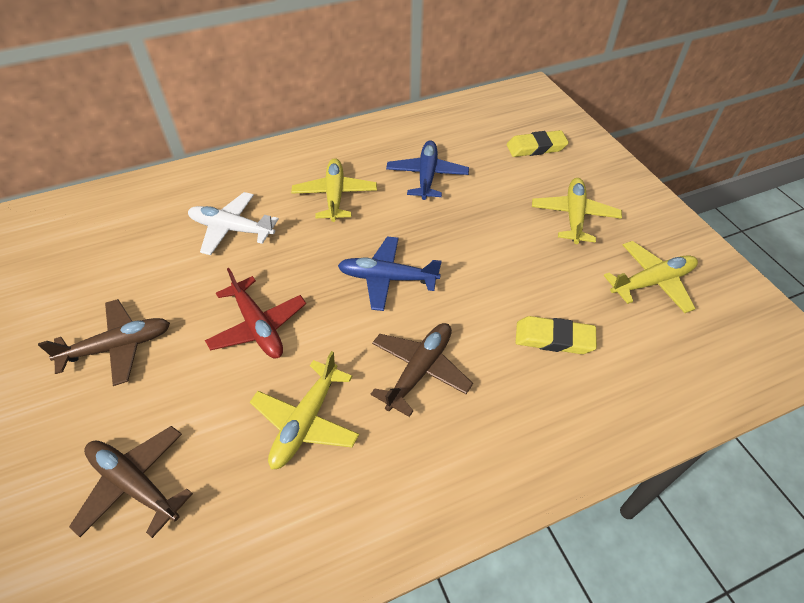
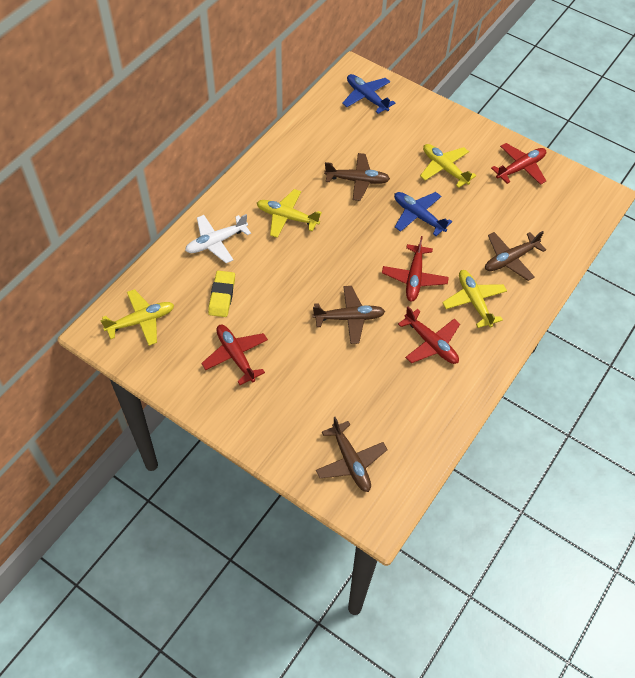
brown plane: 3 -> 4
red plane: 1 -> 4
yellow eraser: 2 -> 1

